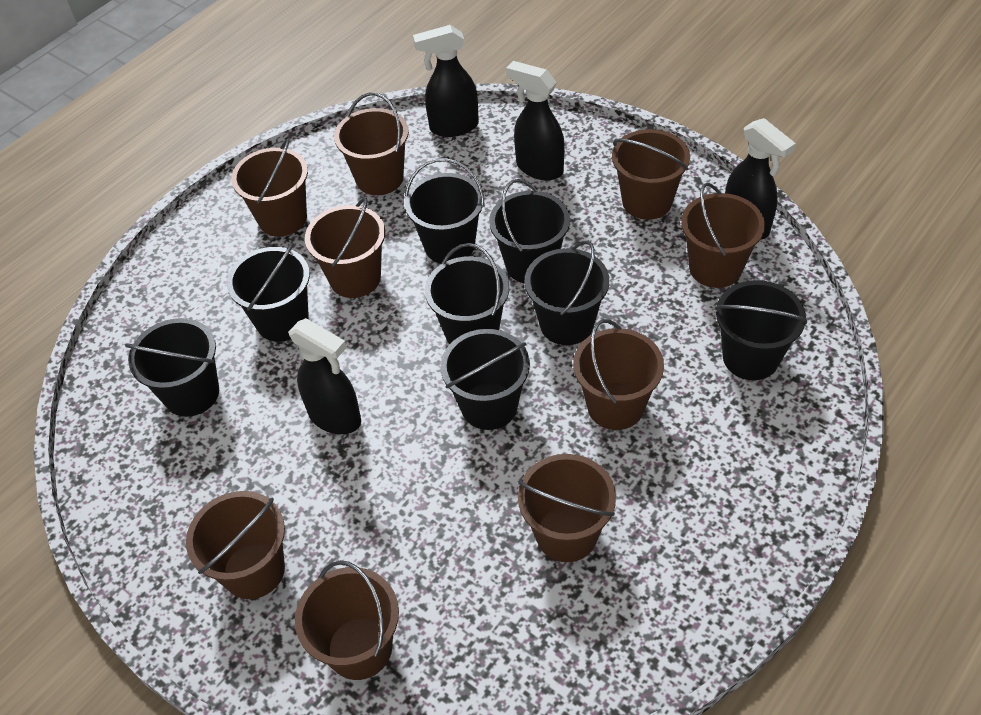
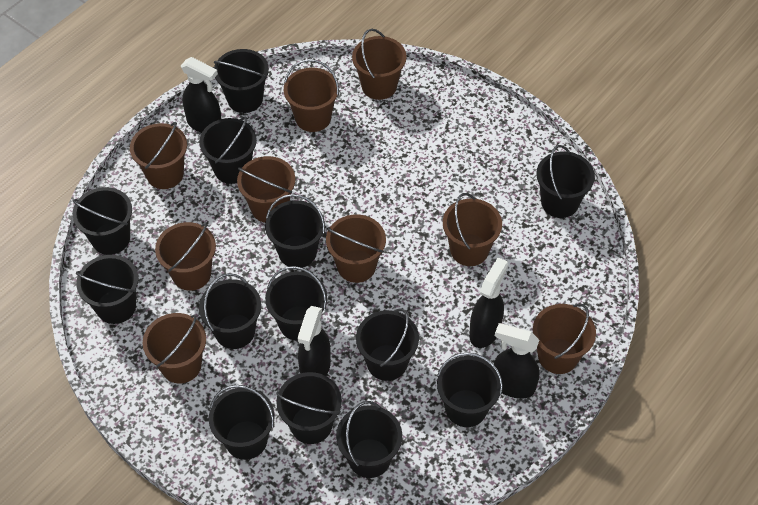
black bucket: 8 -> 13

